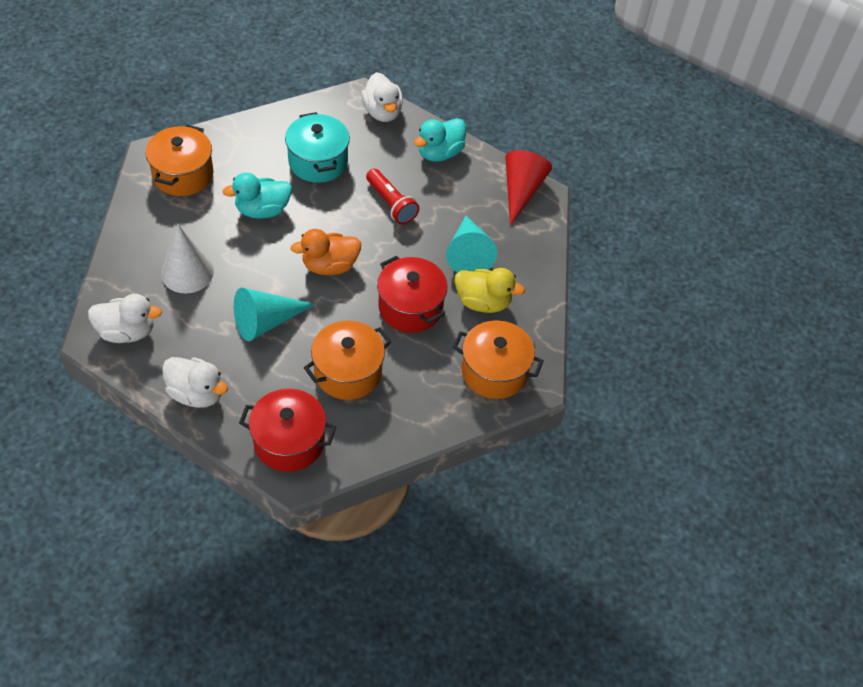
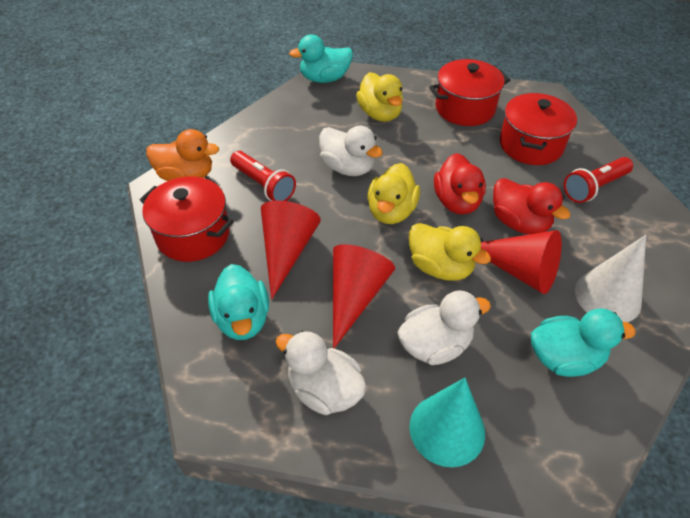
orange pot: 3 -> 0
red cone: 1 -> 3
red duck: 0 -> 2
red flashlight: 1 -> 2
red pot: 2 -> 3
turquoise cone: 2 -> 1
turquoise duck: 2 -> 3
turquoise pot: 1 -> 0
yellow duck: 1 -> 3

